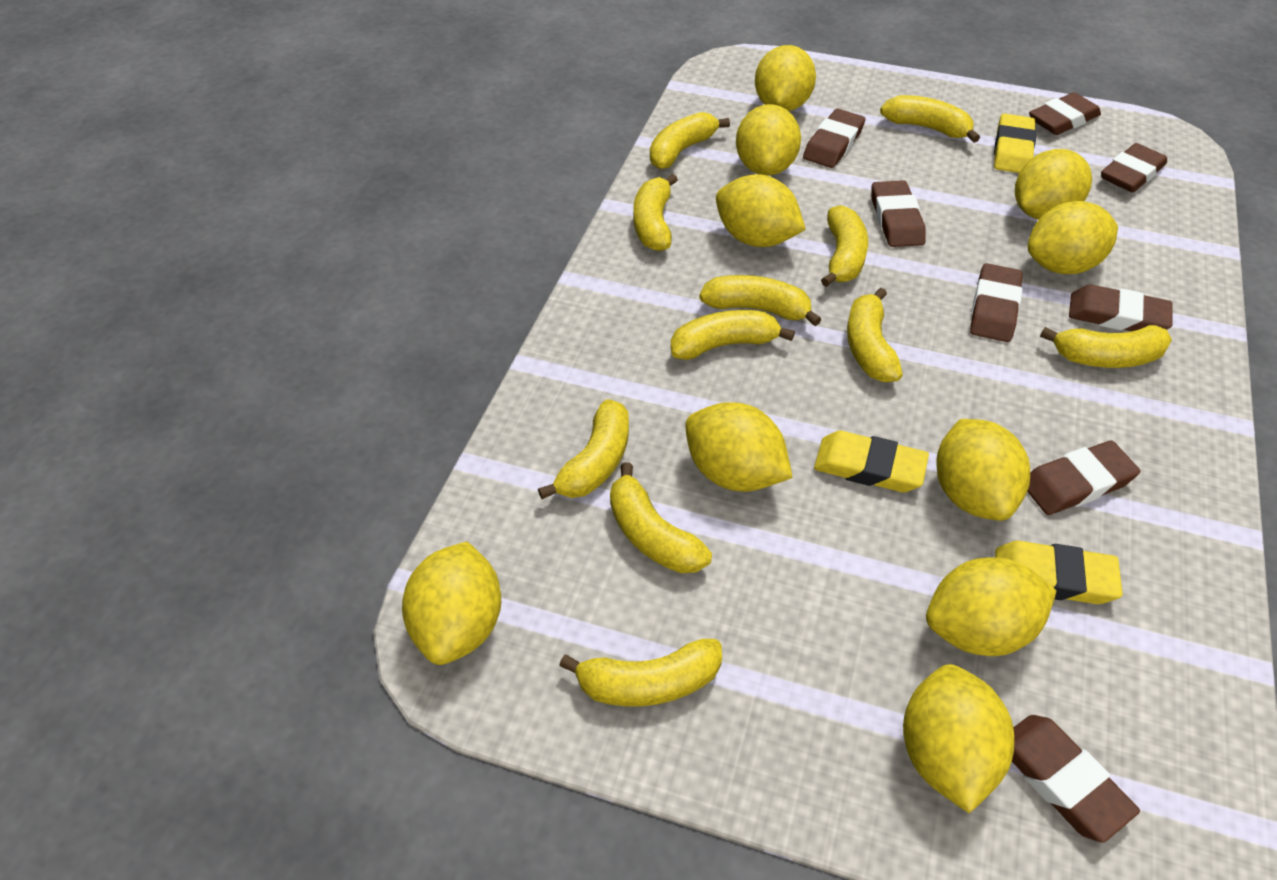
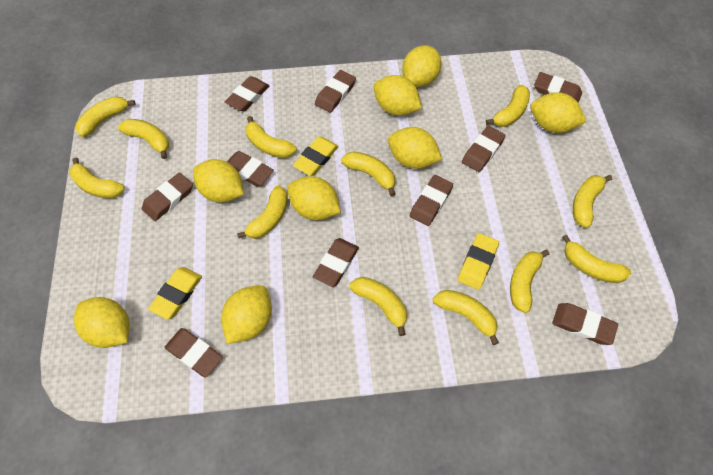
brown eraser: 8 -> 10
yellow banana: 11 -> 12
yellow lemon: 10 -> 8

